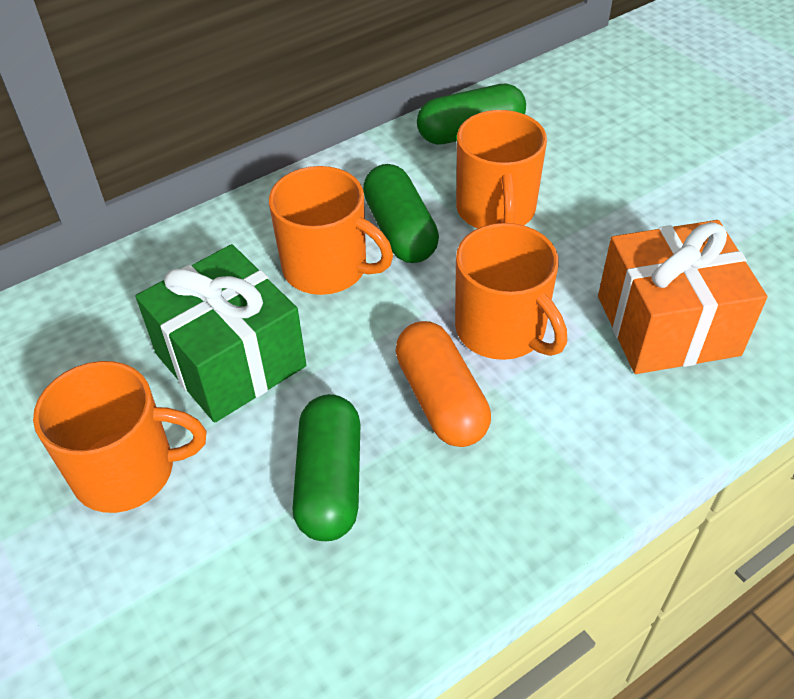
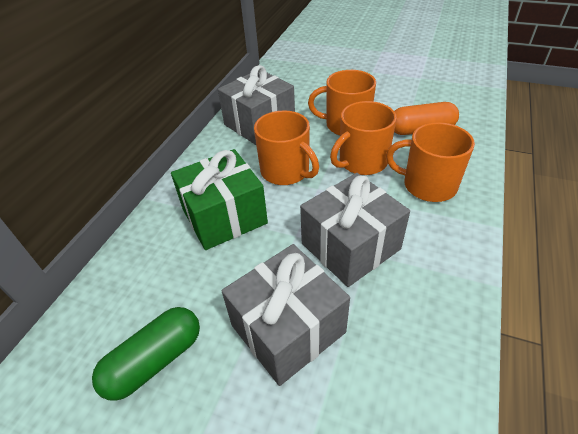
green capsule: 3 -> 1
grey gift: 0 -> 3
orange gift: 1 -> 0

